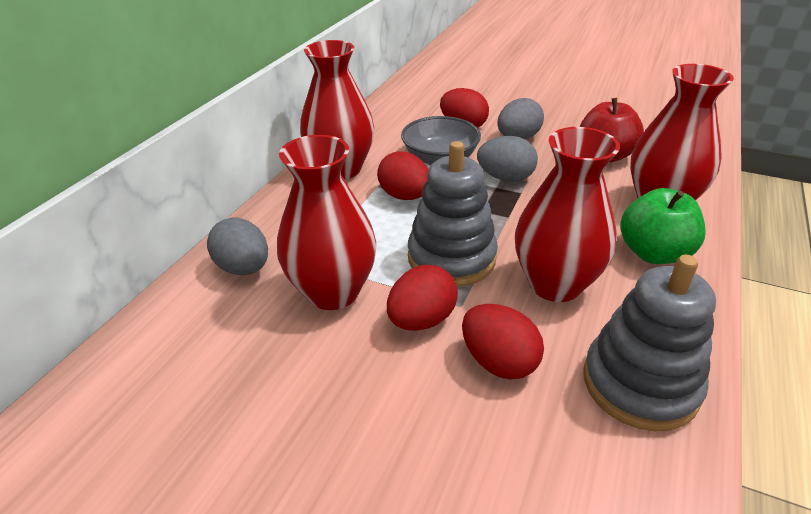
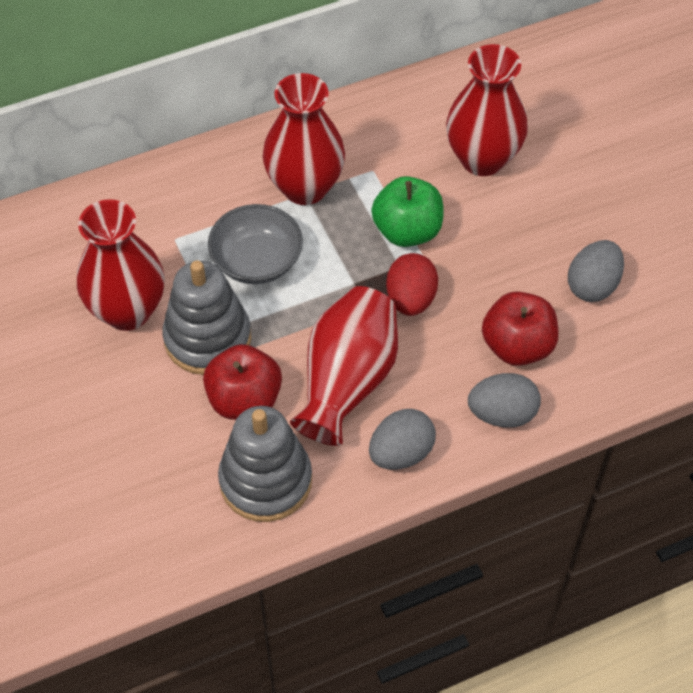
red apple: 1 -> 2
red egg: 4 -> 1

